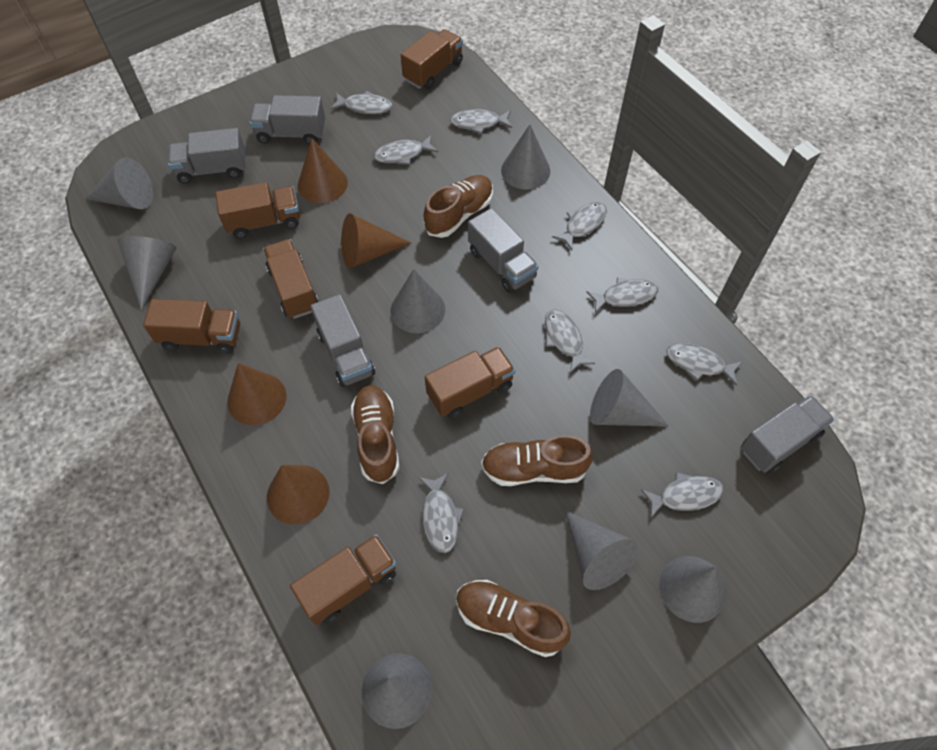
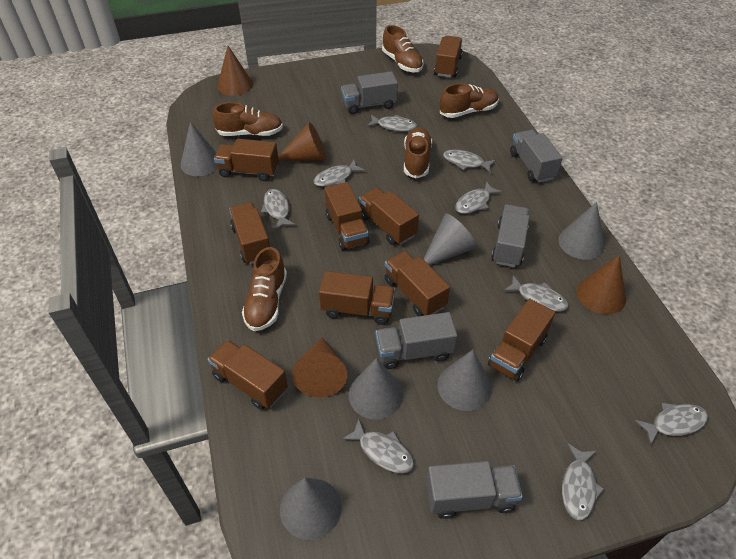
brown shoe: 4 -> 5
brown truck: 6 -> 9
grey cone: 8 -> 6

